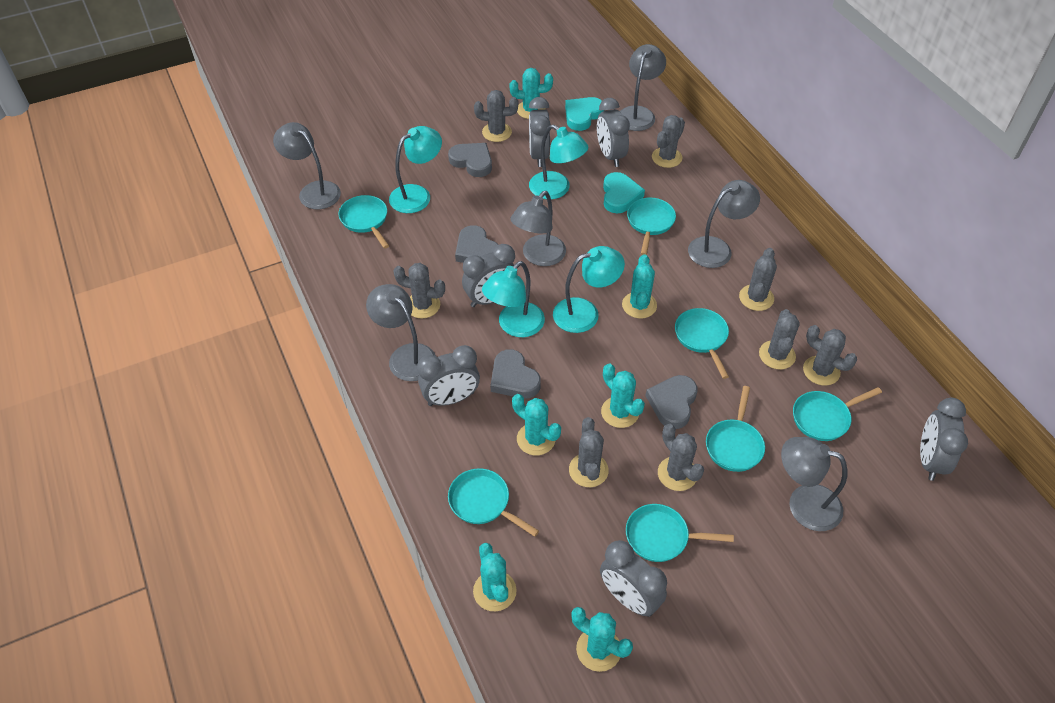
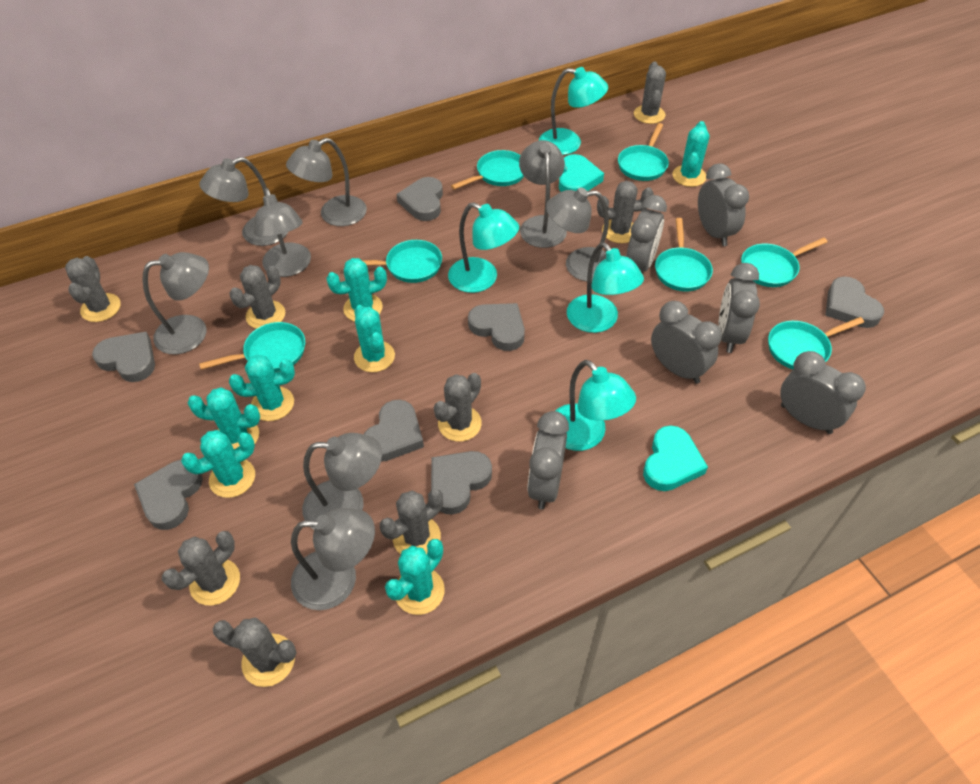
grey heart: 4 -> 7
grey lamp: 6 -> 8
turquoise cactus: 6 -> 7

